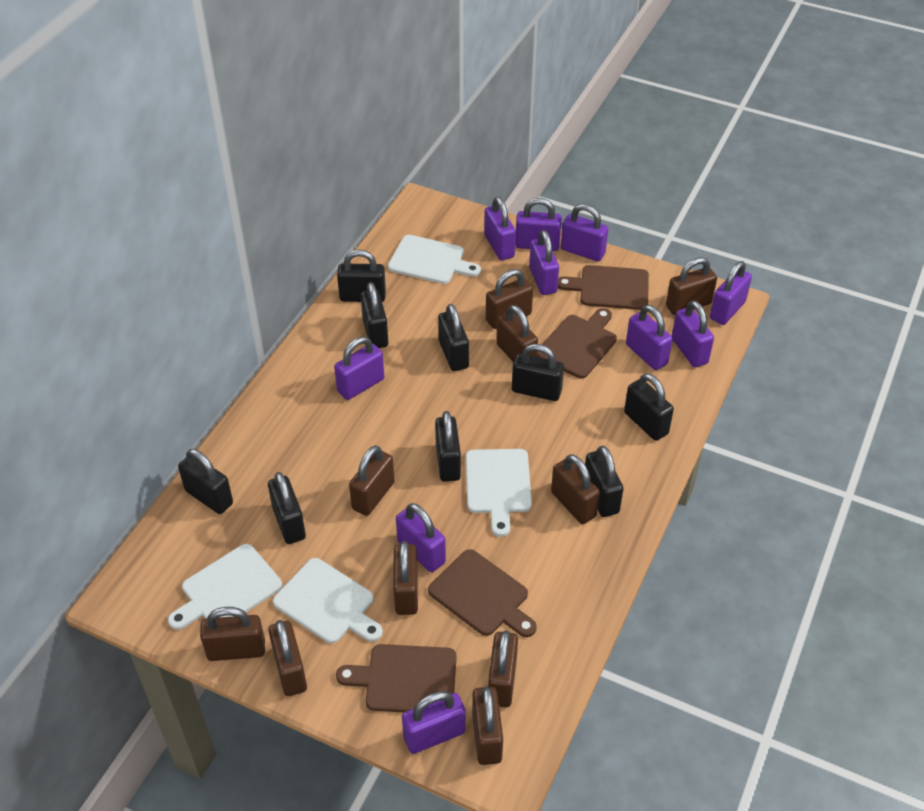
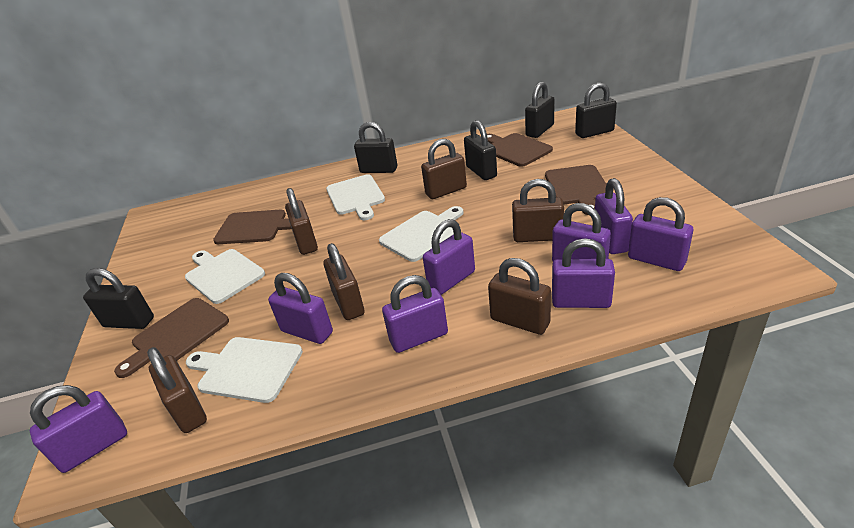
black padlock: 9 -> 5
brown padlock: 10 -> 6
purple padlock: 10 -> 8

